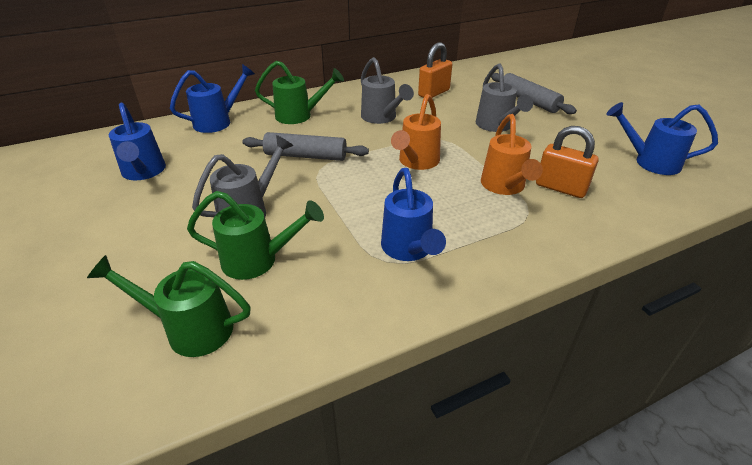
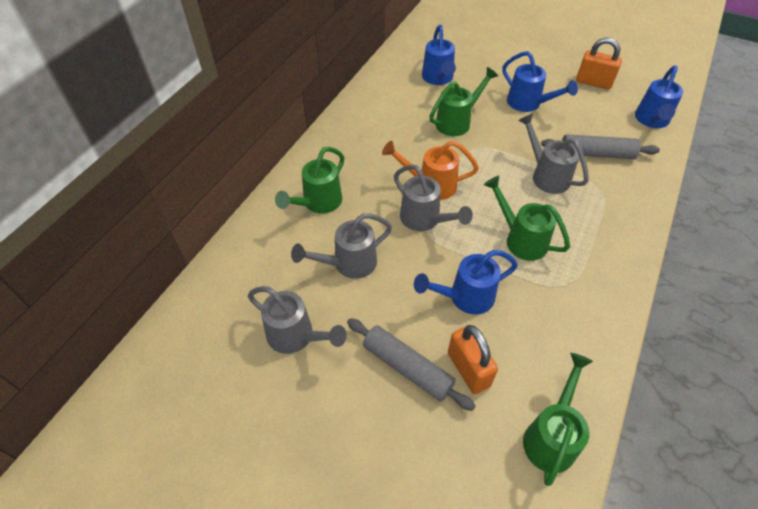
green watering can: 3 -> 4
grey watering can: 3 -> 4
orange watering can: 2 -> 1

